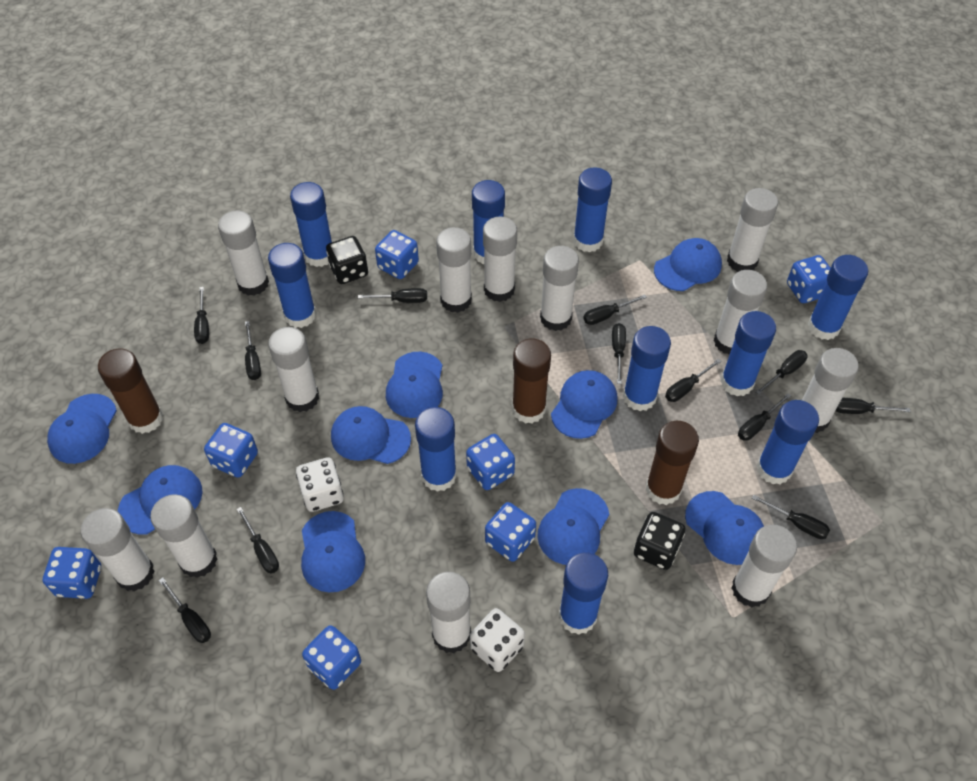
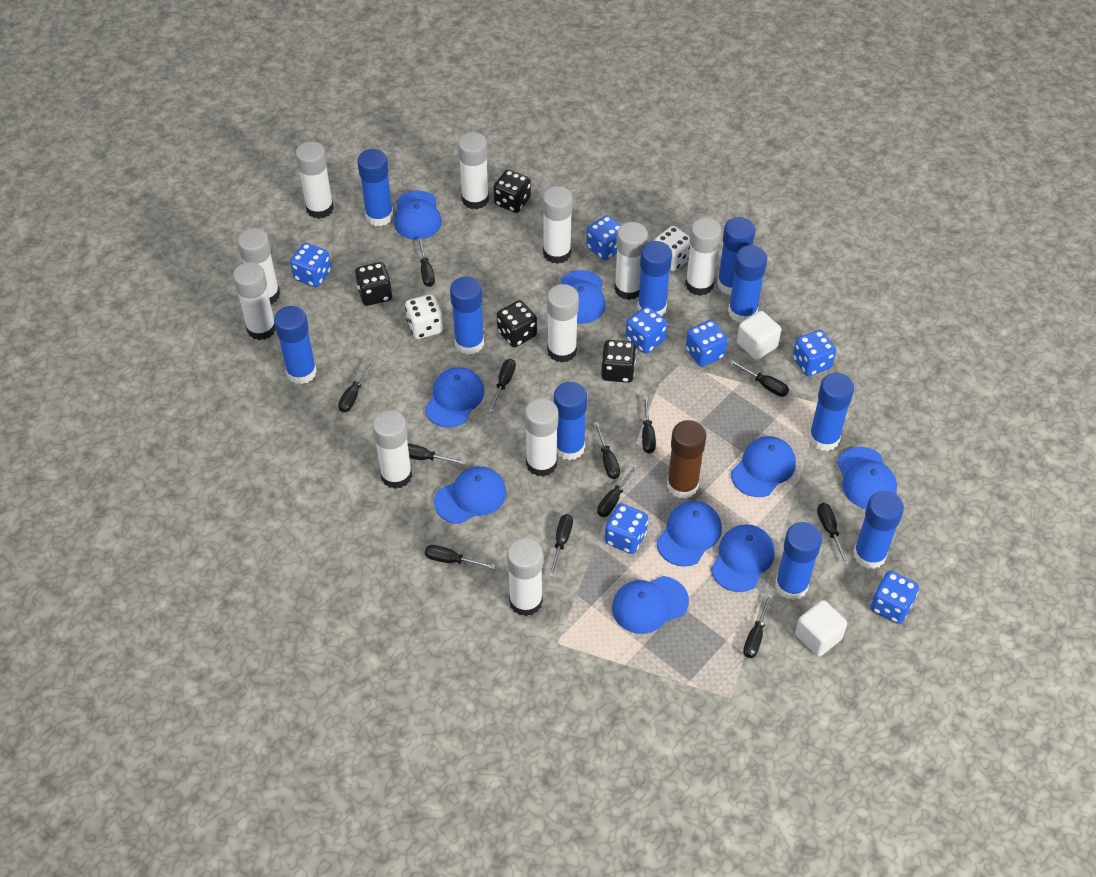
black dice: 2 -> 4
brown glue stick: 3 -> 1
white cube: 0 -> 2
white glue stick: 12 -> 11

